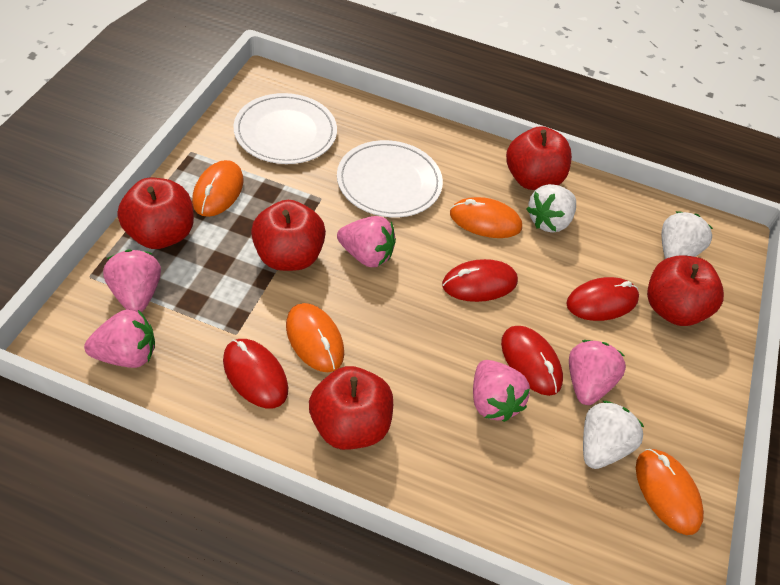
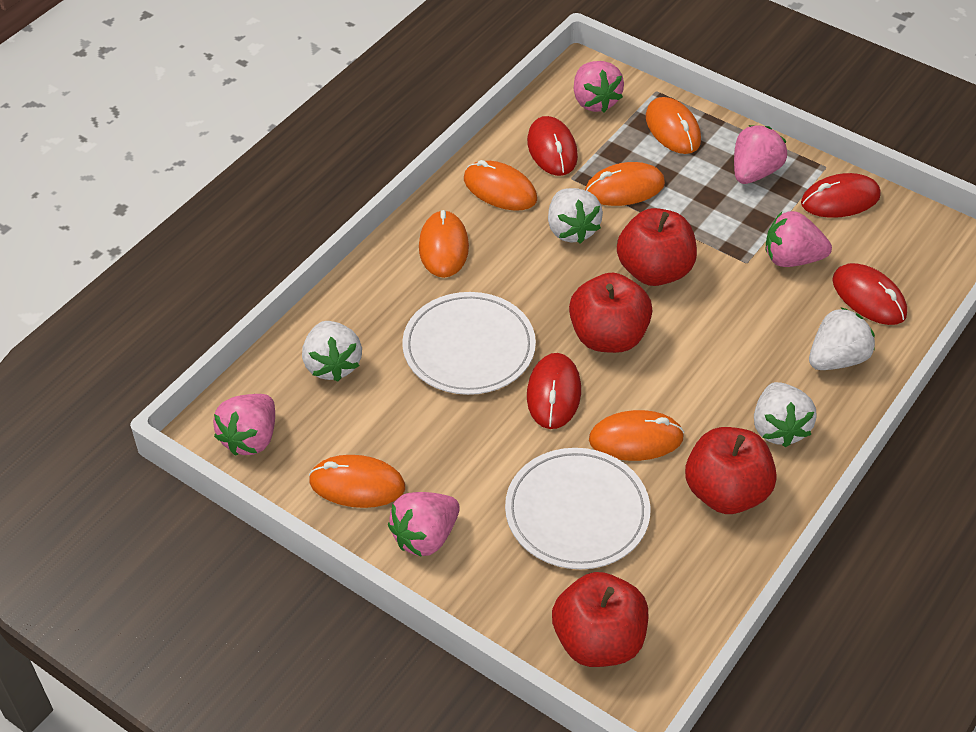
orange mouse: 4 -> 6
red apple: 5 -> 4
white strawberry: 3 -> 4

